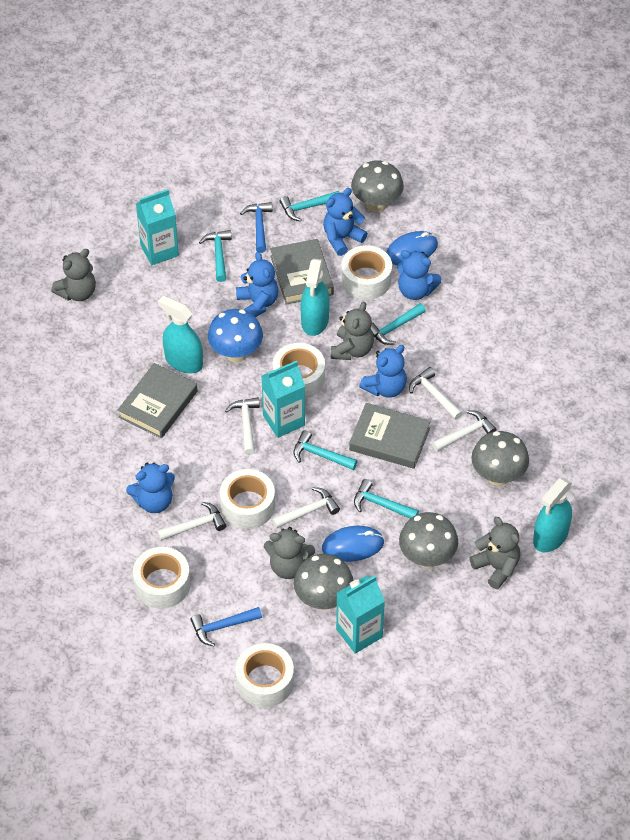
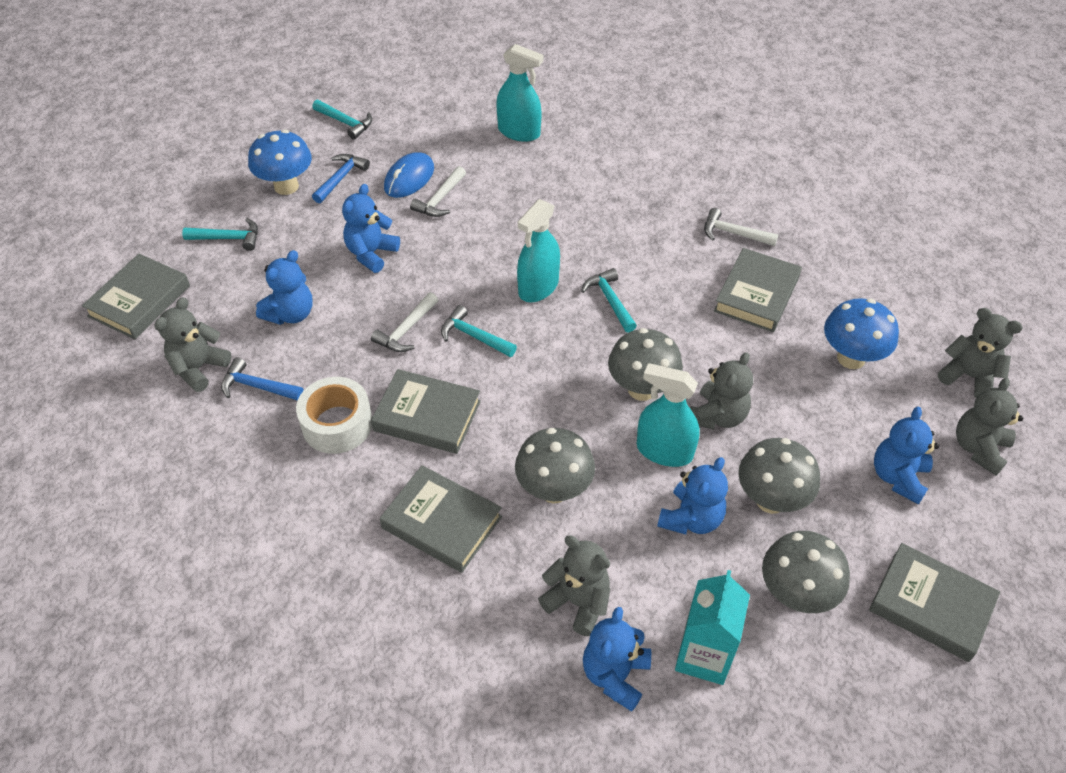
blue mouse: 2 -> 1
blue mushroom: 1 -> 2
grey book: 3 -> 5
grey teddy bear: 4 -> 5
turquoise carton: 3 -> 1
turquoise hammer: 5 -> 4
white hammer: 5 -> 3
white tape: 5 -> 1

